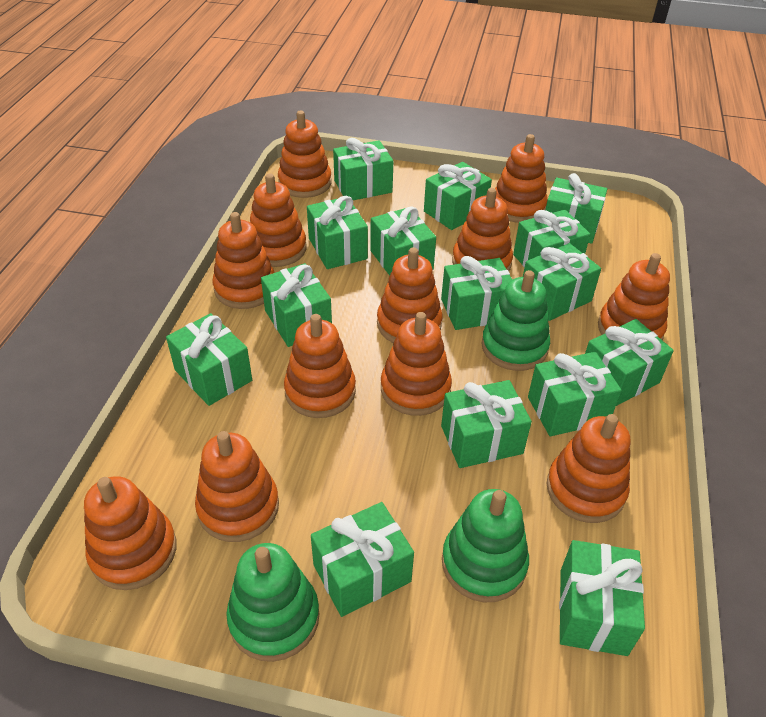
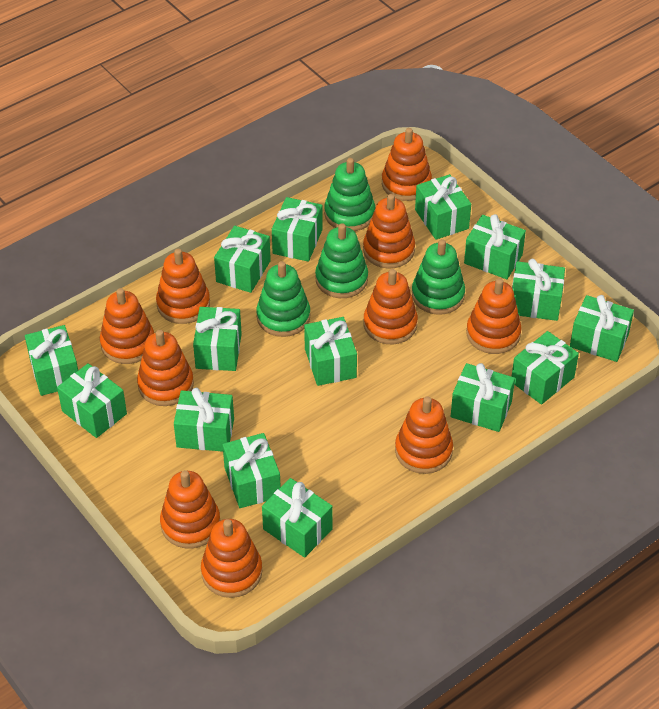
green stacking toy: 3 -> 4
orange stacking toy: 12 -> 10

